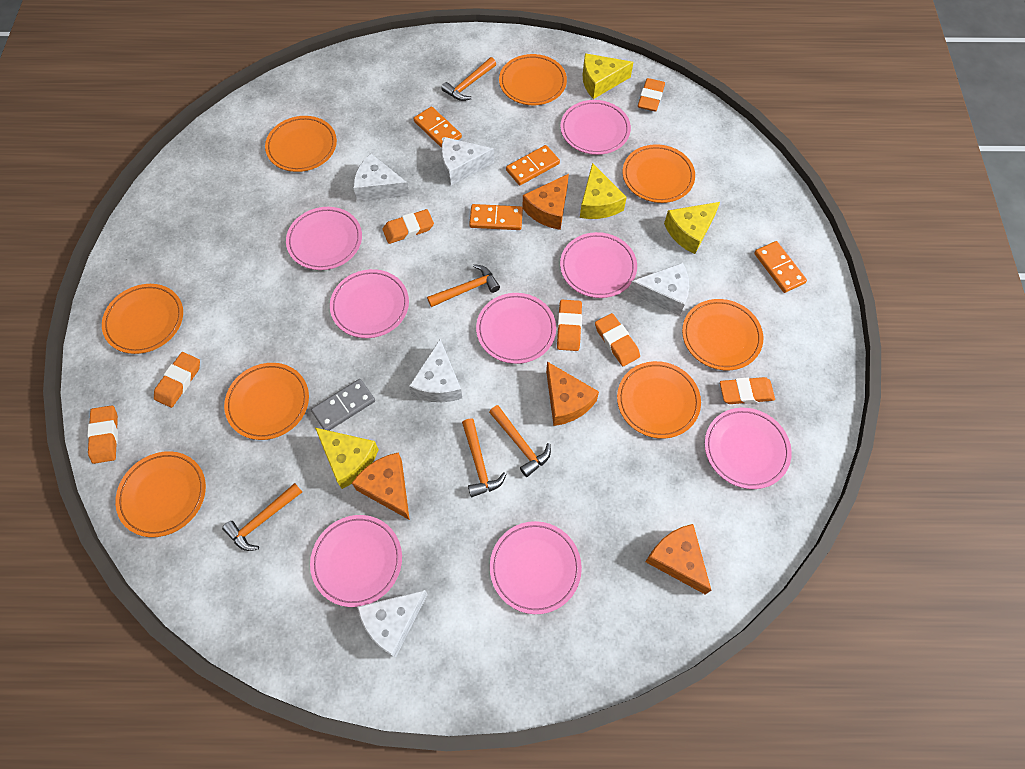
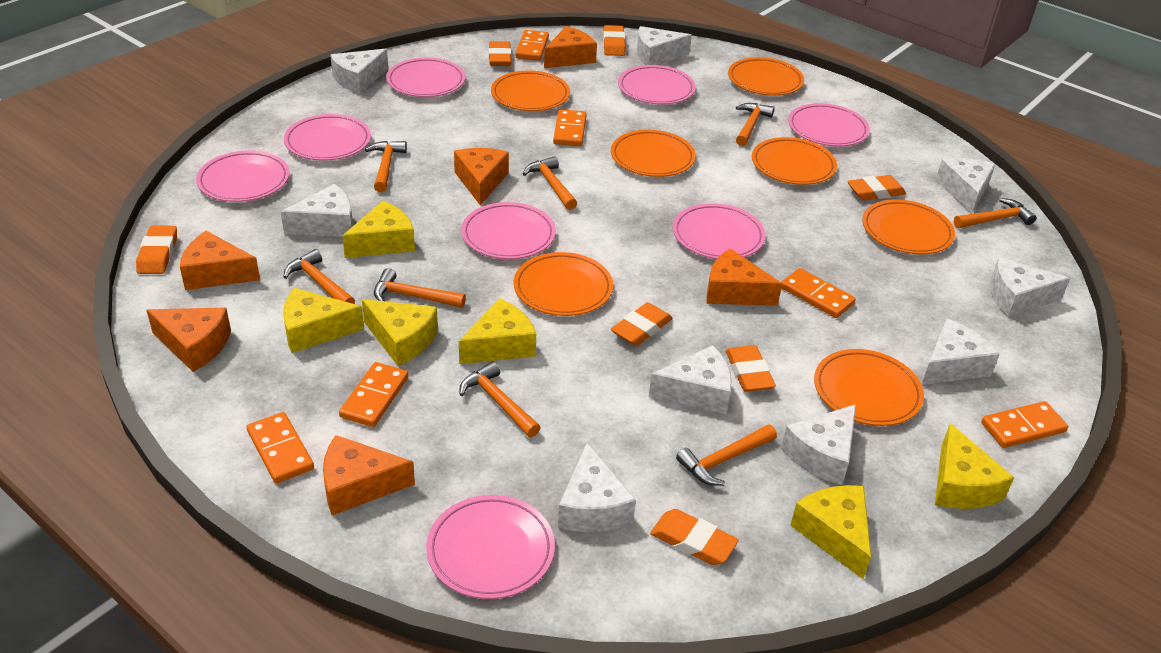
grey domino: 1 -> 0
orange cheese: 4 -> 6
orange domino: 4 -> 6
orange hammer: 5 -> 8
orange plate: 8 -> 7
white cheese: 5 -> 9
yellow cheese: 4 -> 6

